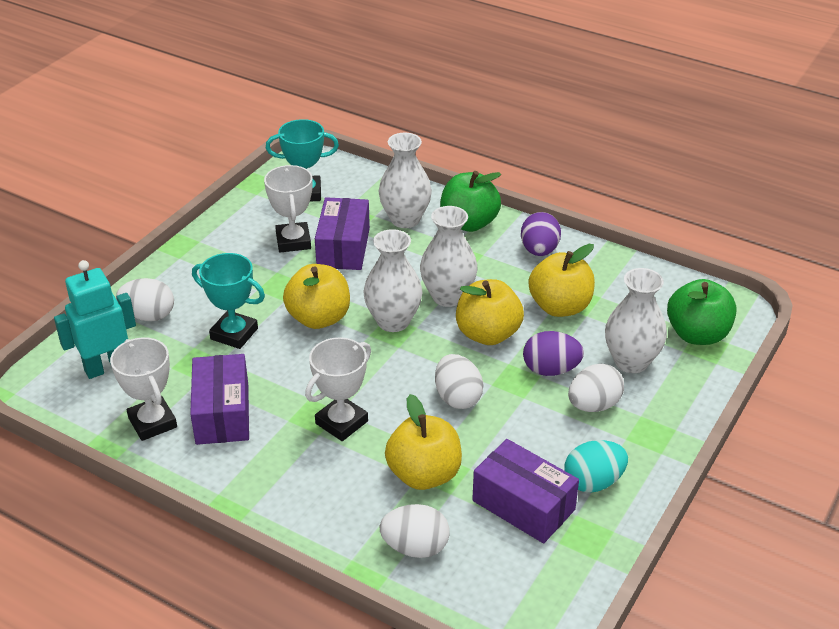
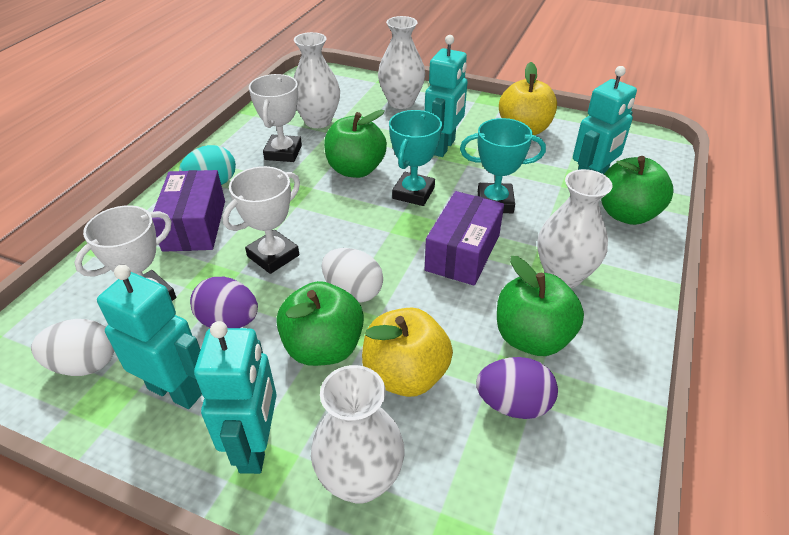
green apple: 2 -> 4
purple box: 3 -> 2
turquoise robot: 1 -> 4
white egg: 4 -> 2
yellow apple: 4 -> 2

